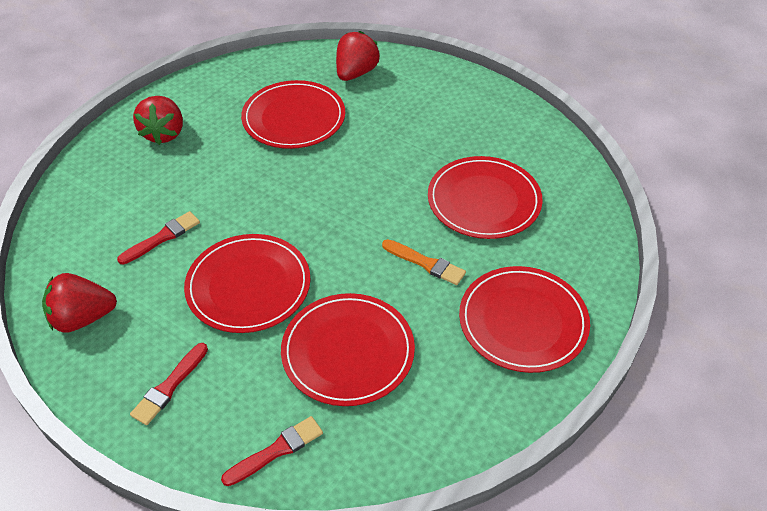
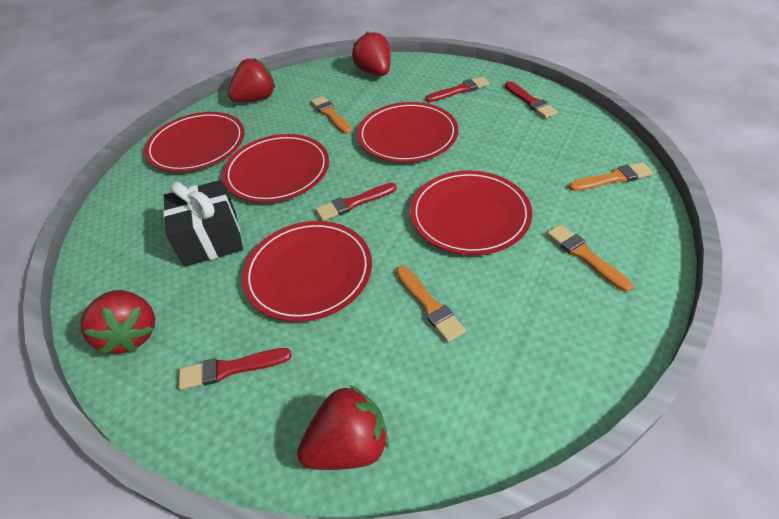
black gift: 0 -> 1
orange brush: 1 -> 4
red brush: 3 -> 4
red strawberry: 3 -> 4

